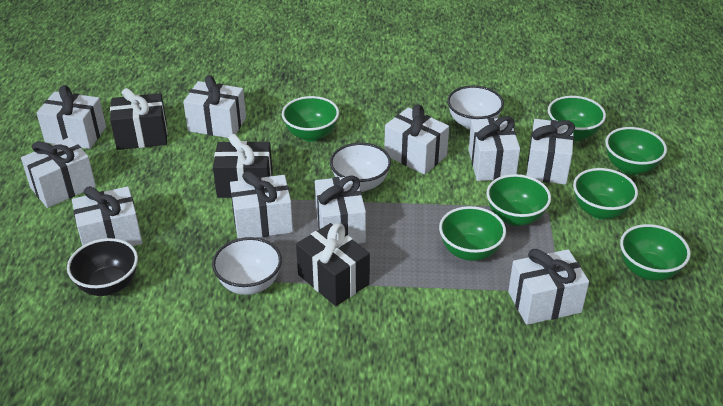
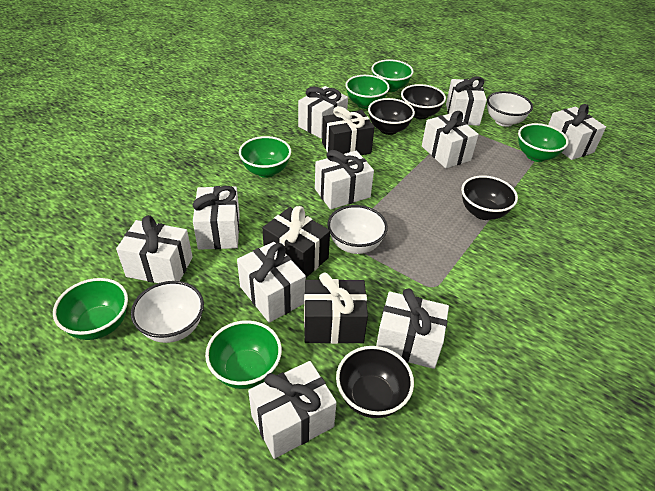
black bowl: 1 -> 4
green bowl: 7 -> 6

